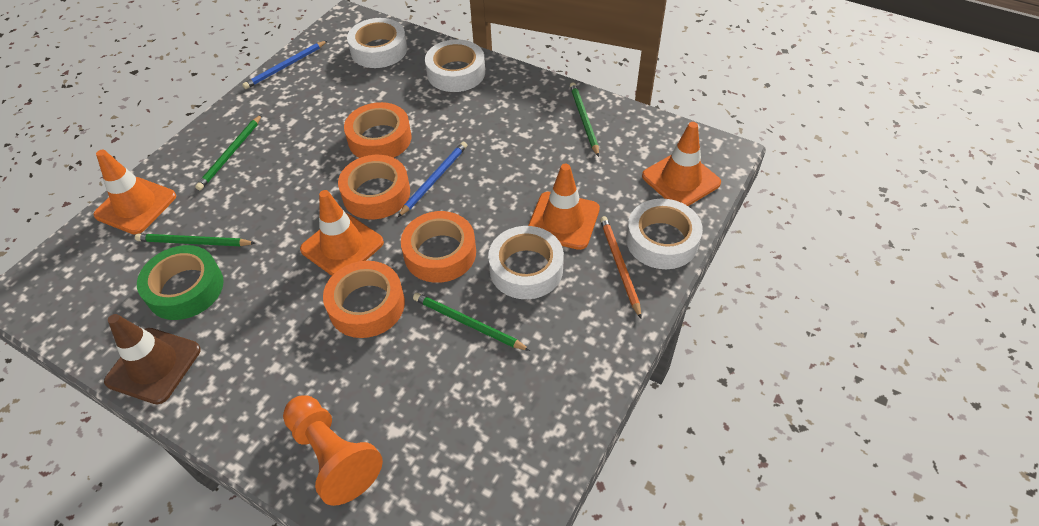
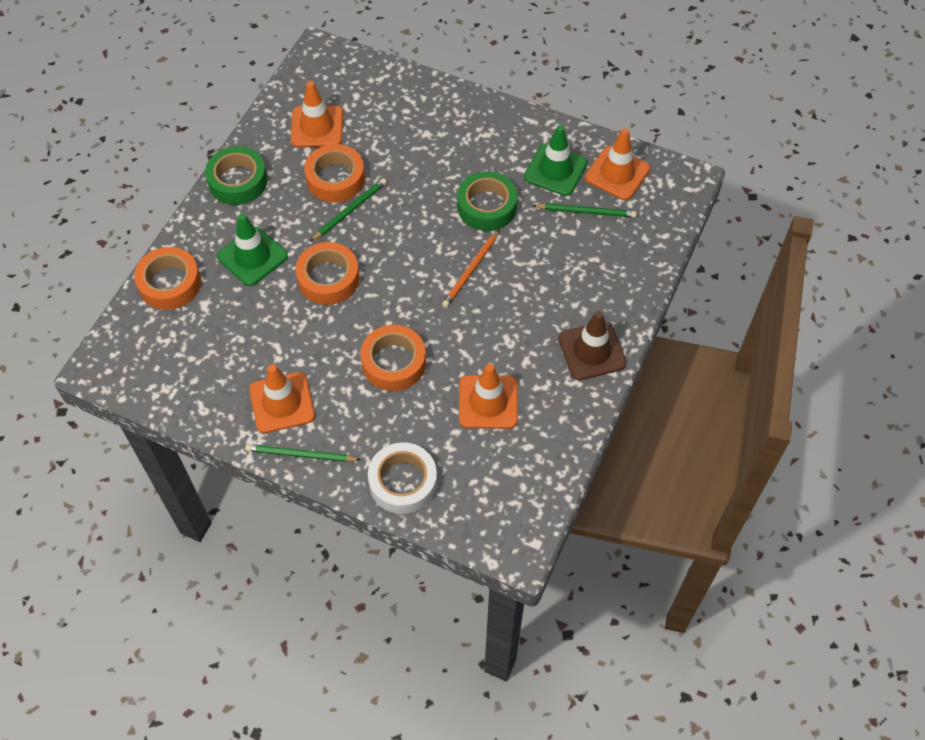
blue pencil: 2 -> 0
green pencil: 4 -> 3
green tape: 1 -> 2
green traffic cone: 0 -> 2
orange pawn: 1 -> 0
white tape: 4 -> 1

